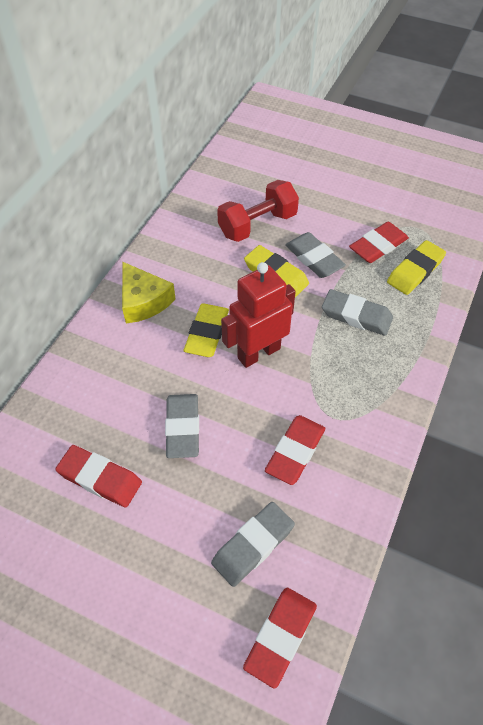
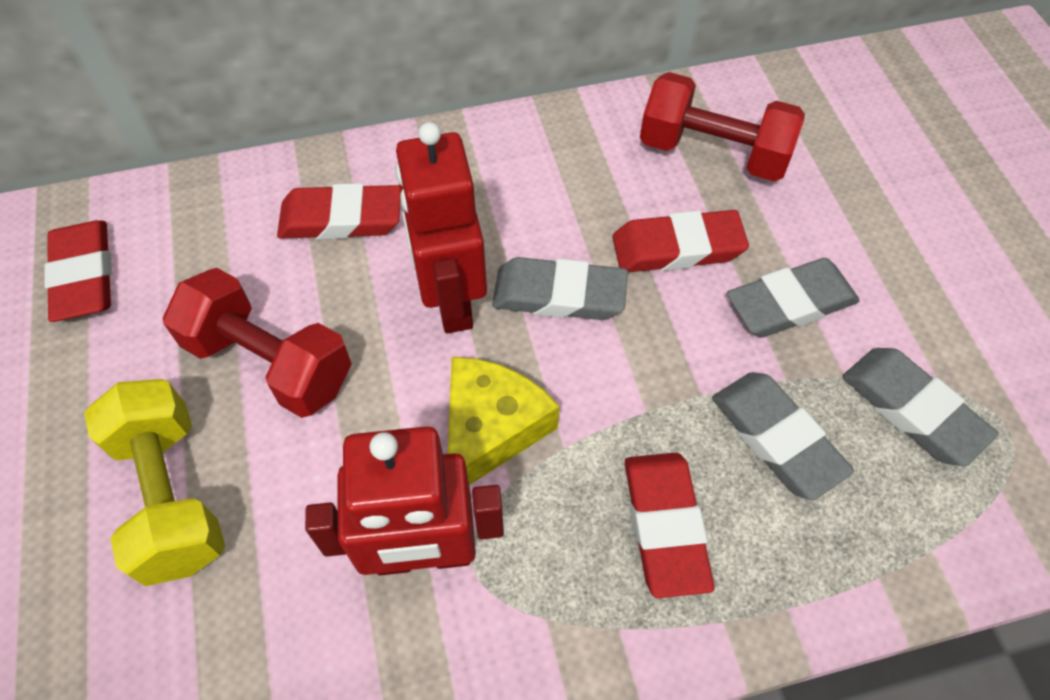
red dumbbell: 1 -> 2
red robot: 1 -> 2
yellow dumbbell: 0 -> 1
yellow eraser: 3 -> 0

